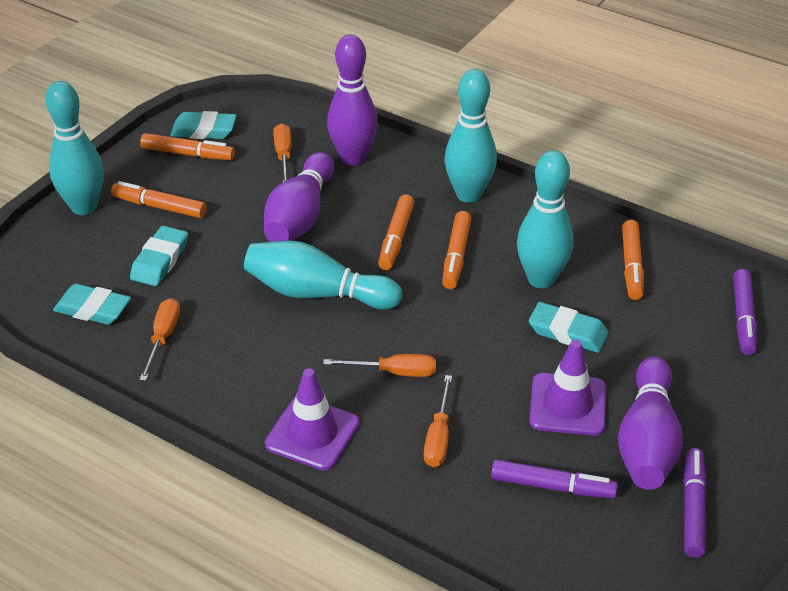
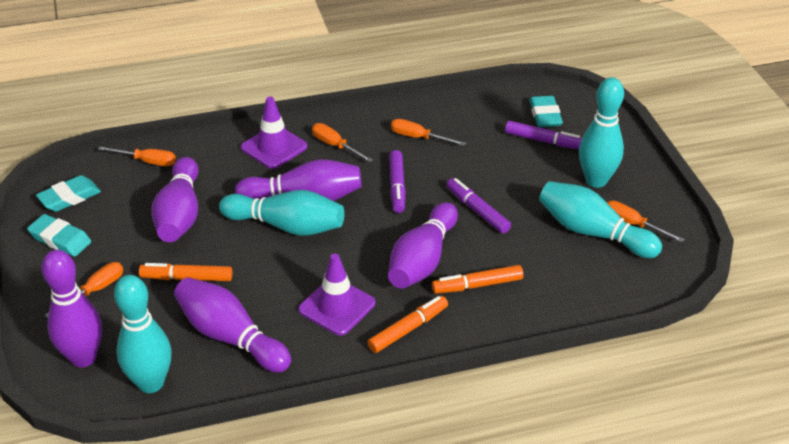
orange marker: 5 -> 3
orange screwdriver: 4 -> 5
purple bowling pin: 3 -> 5
turquoise eraser: 4 -> 3

